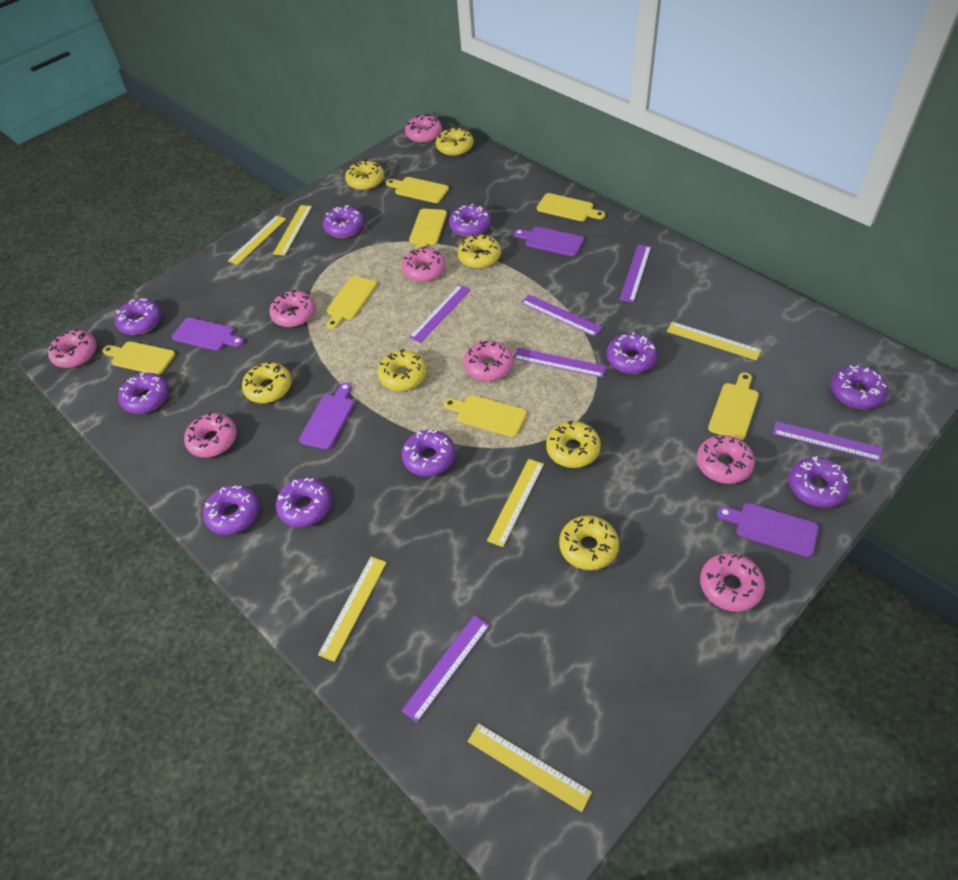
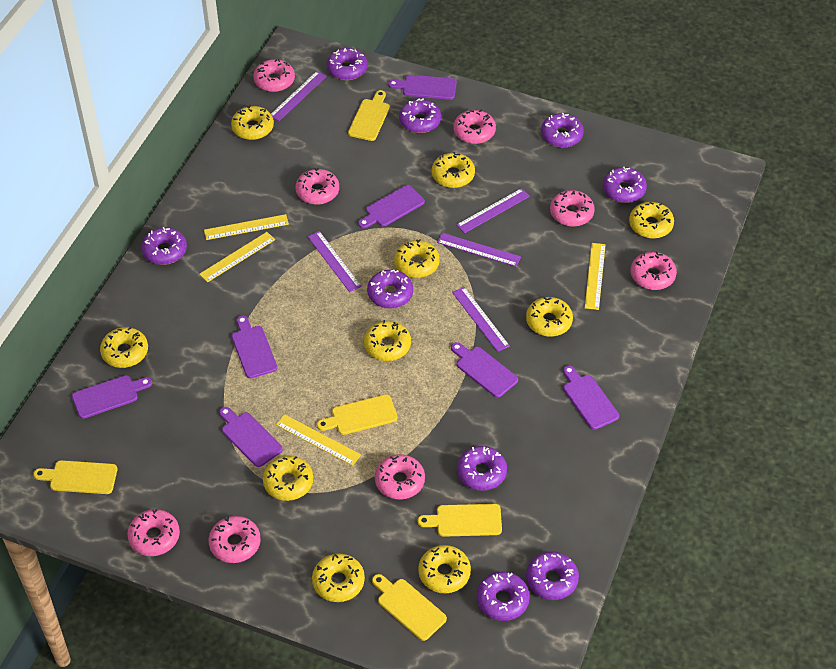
purple cutting board: 4 -> 7
purple donut: 10 -> 9
purple ruler: 6 -> 5
yellow cutting board: 7 -> 5
yellow donut: 7 -> 10
yellow ruler: 6 -> 4

